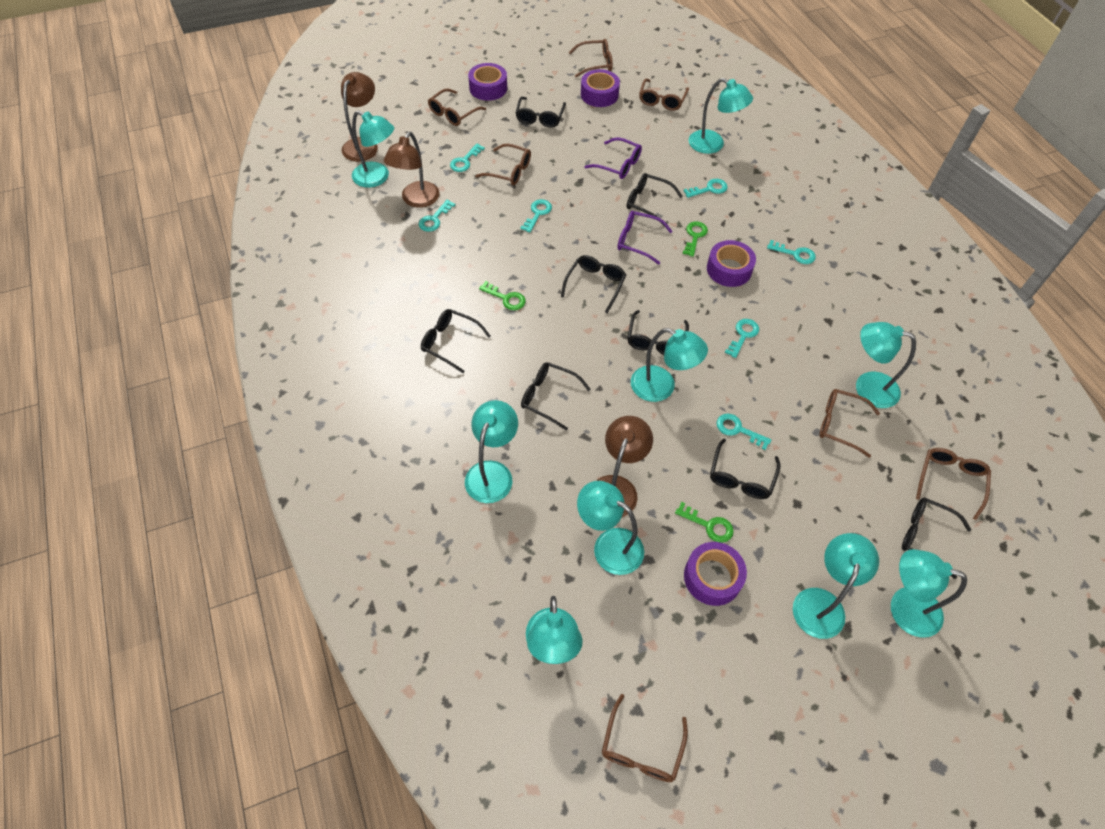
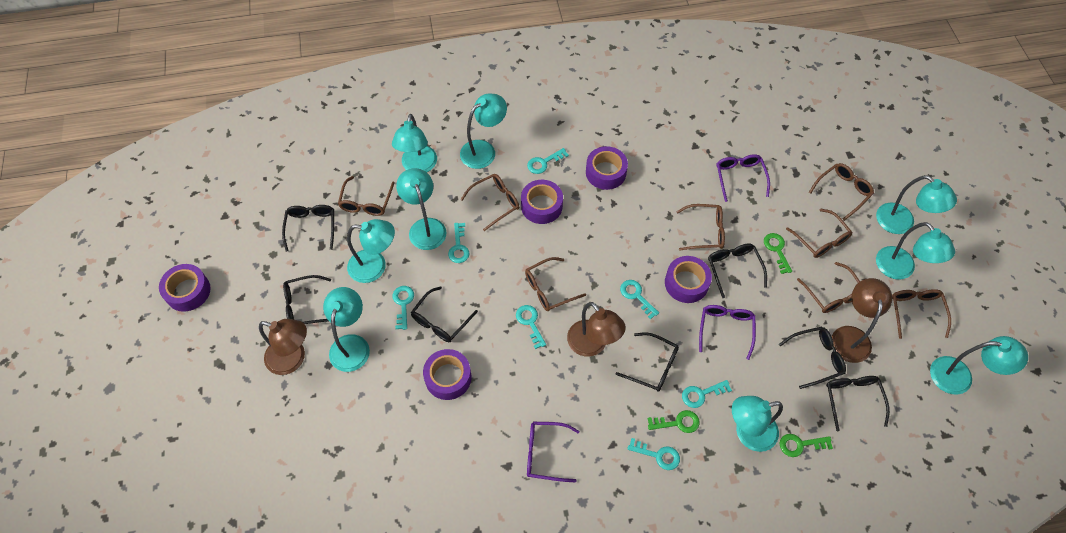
black glasses: 8 -> 7
brown glasses: 7 -> 8
purple glasses: 2 -> 3
purple tape: 4 -> 5

